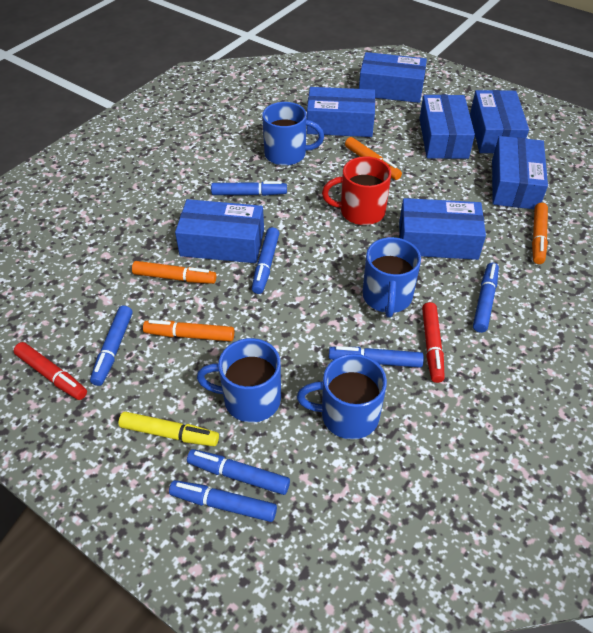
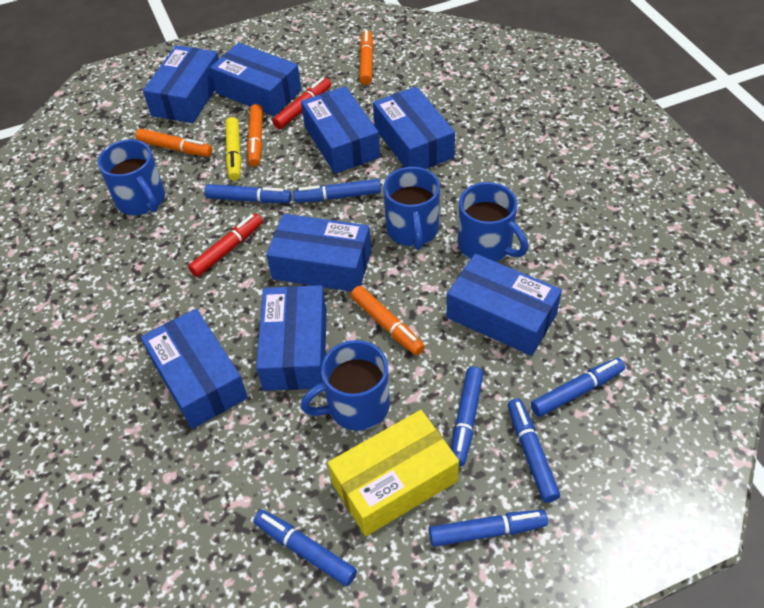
blue box: 7 -> 8
red mug: 1 -> 0
yellow box: 0 -> 1

